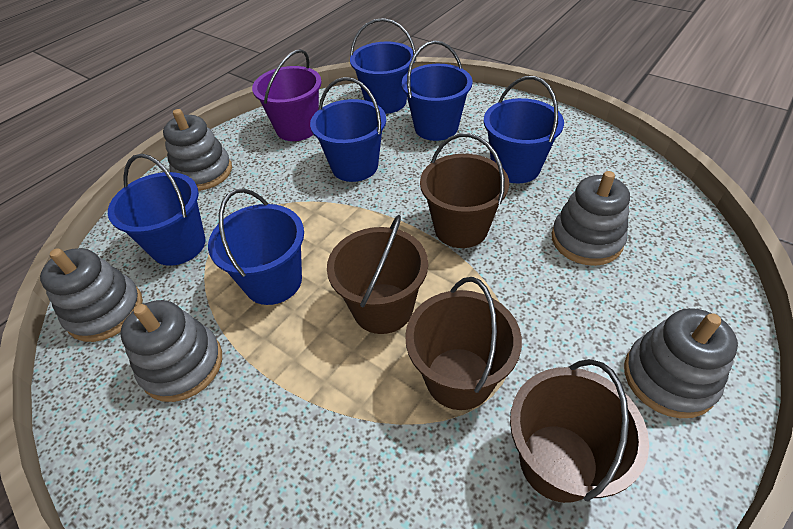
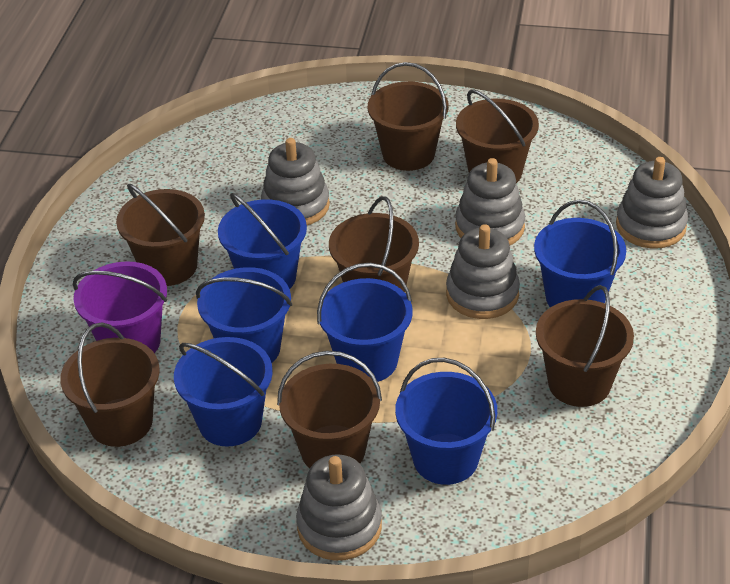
brown bucket: 4 -> 7

